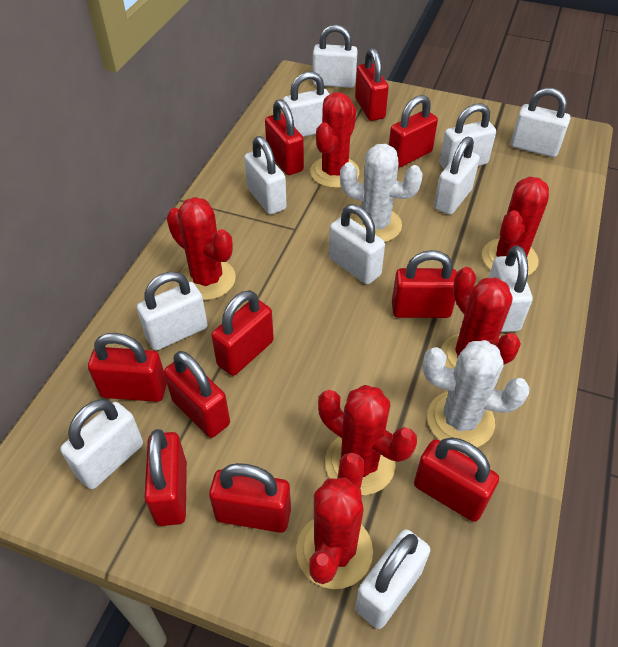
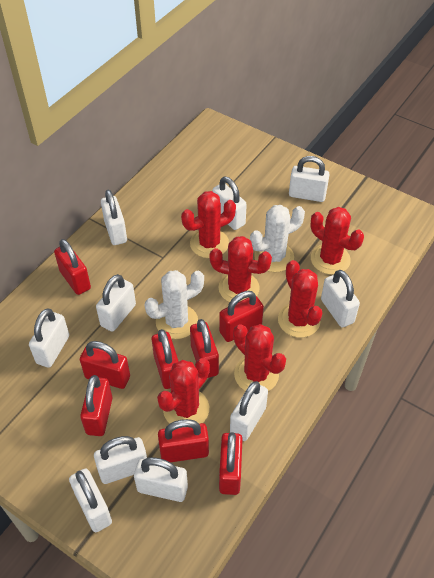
red padlock: 10 -> 8
white padlock: 11 -> 10

